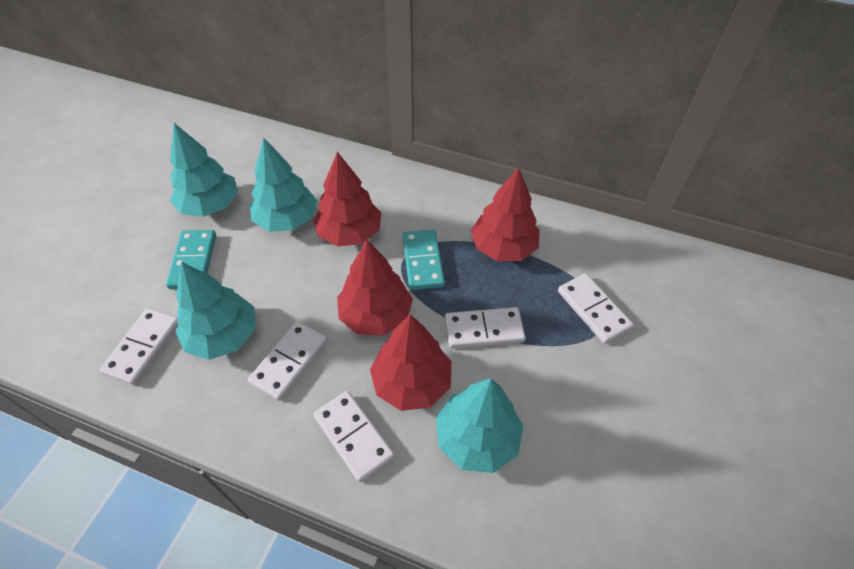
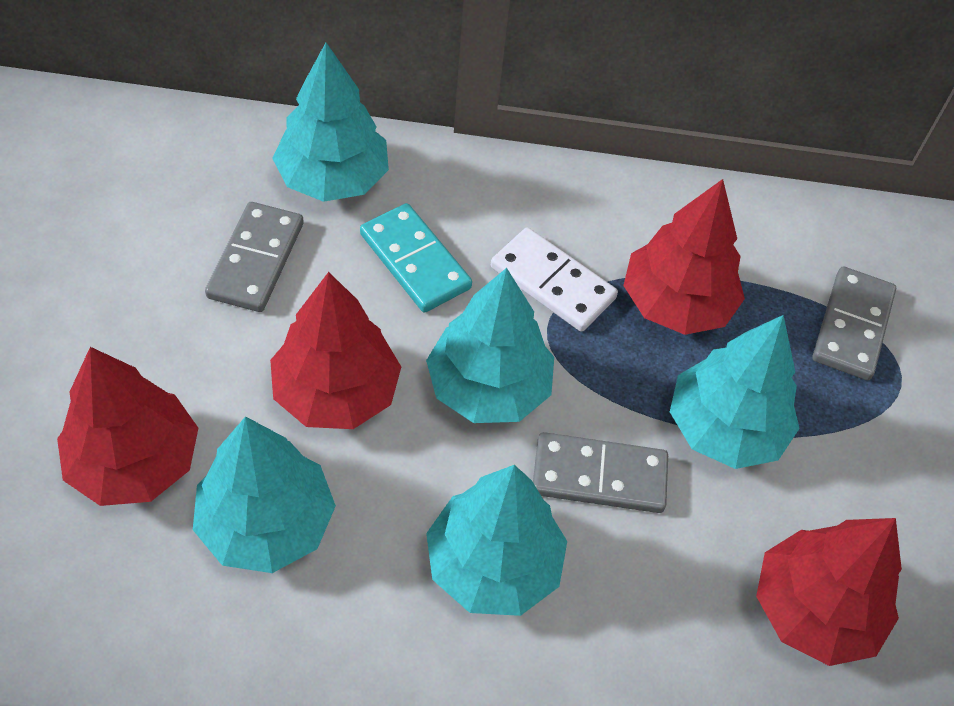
grey domino: 0 -> 3
turquoise domino: 2 -> 1
turquoise tree: 4 -> 5
white domino: 5 -> 1

